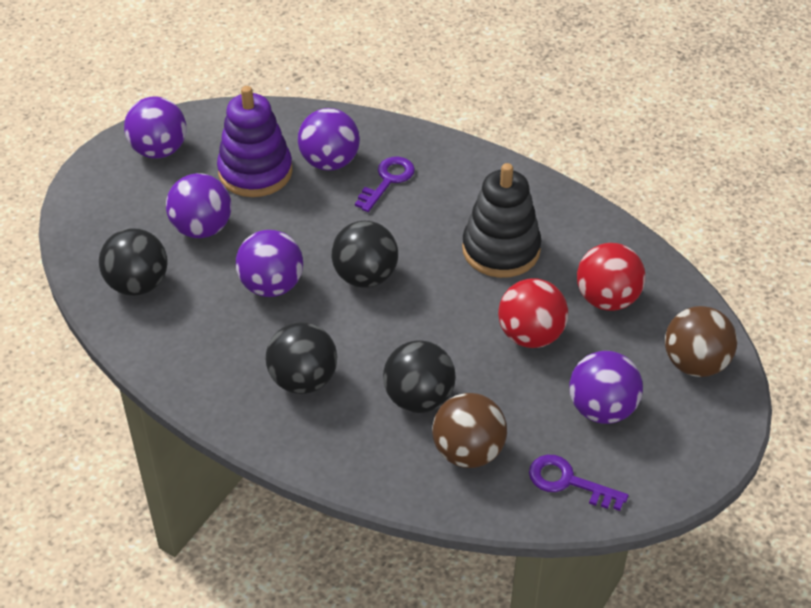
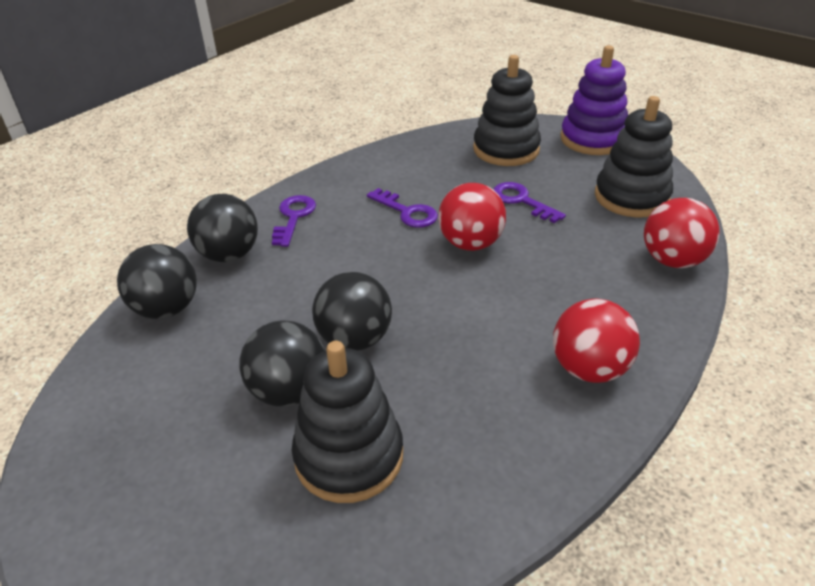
black stacking toy: 1 -> 3
brown ball: 2 -> 0
purple ball: 5 -> 0
purple key: 2 -> 3
red ball: 2 -> 3

